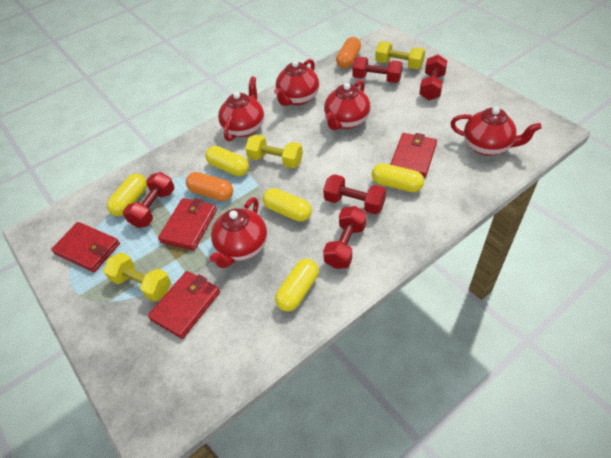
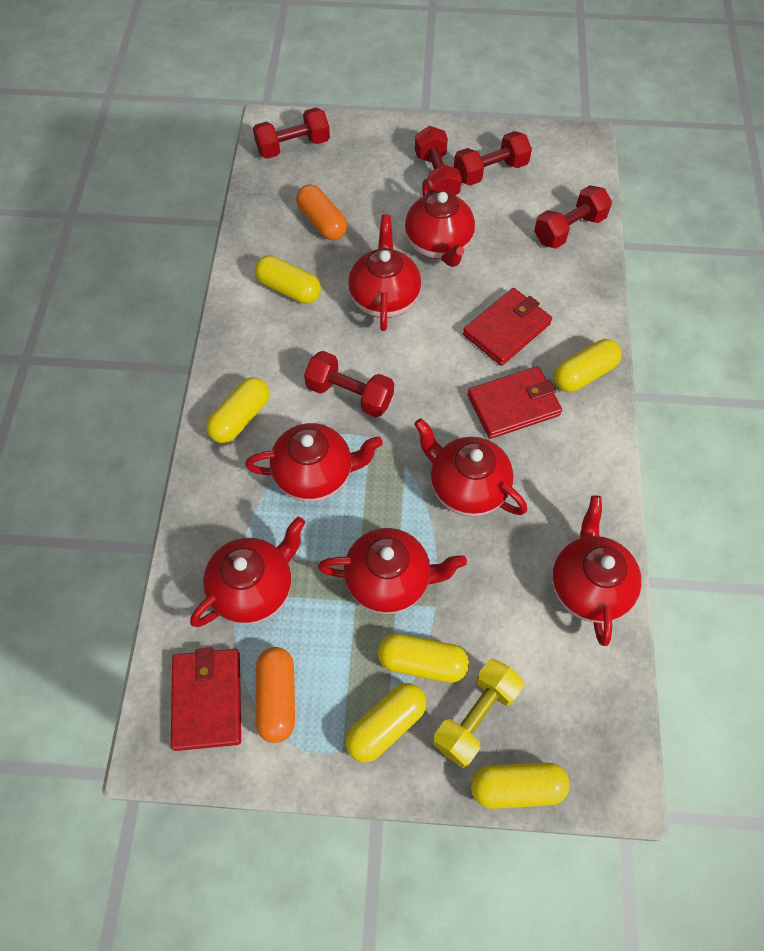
red teapot: 5 -> 7
red wallet: 4 -> 3
yellow capsule: 5 -> 6
yellow dumbbell: 3 -> 1

